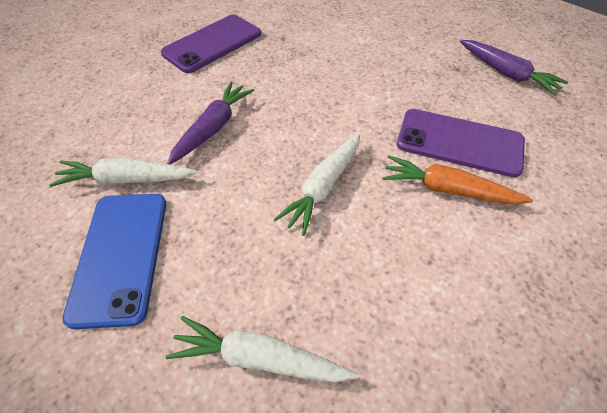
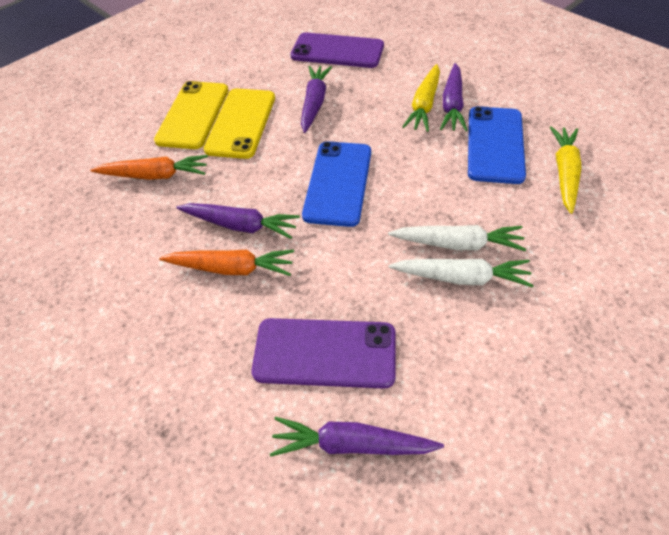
blue phone: 1 -> 2
orange carrot: 1 -> 2
purple carrot: 2 -> 4
white carrot: 3 -> 2
yellow carrot: 0 -> 2
yellow phone: 0 -> 2

